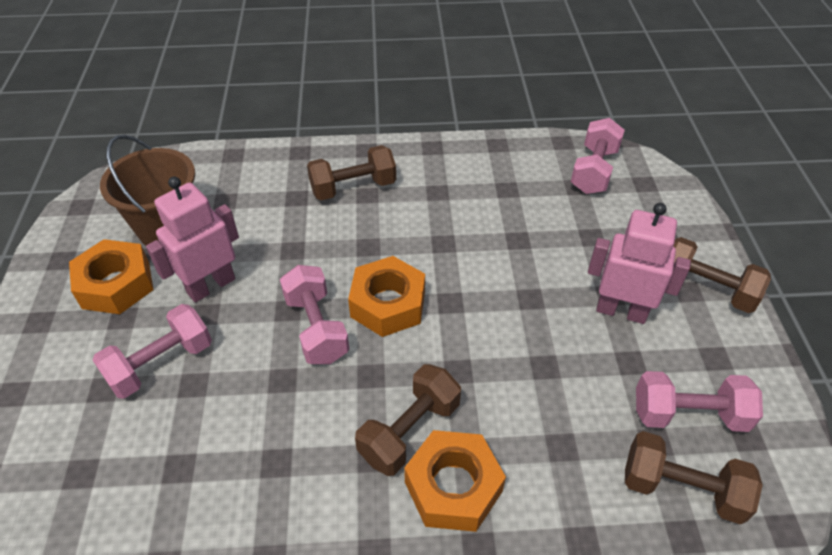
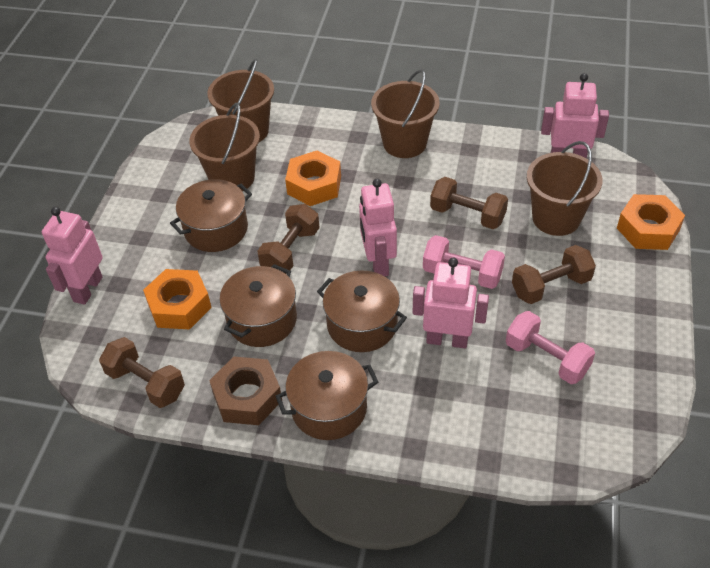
brown bucket: 1 -> 4
brown nut: 0 -> 1
brown pot: 0 -> 4
pink dumbbell: 4 -> 2
pink robot: 2 -> 4

